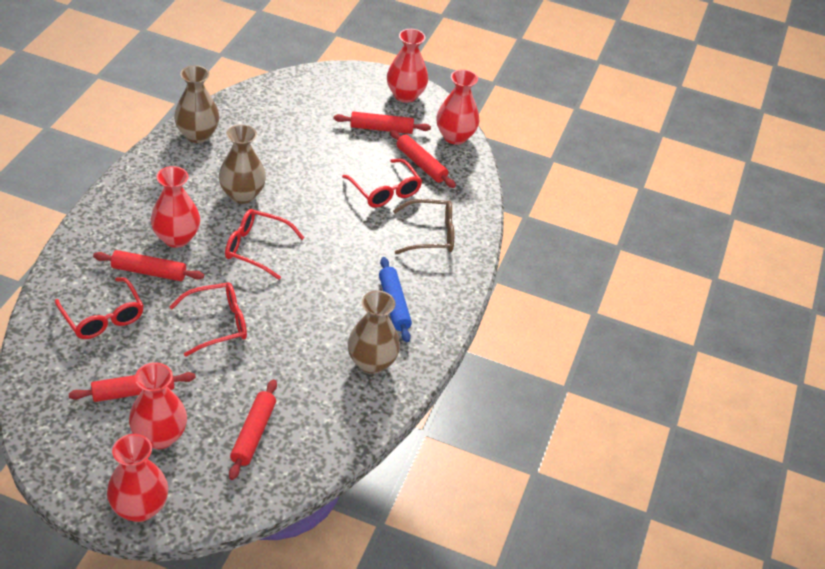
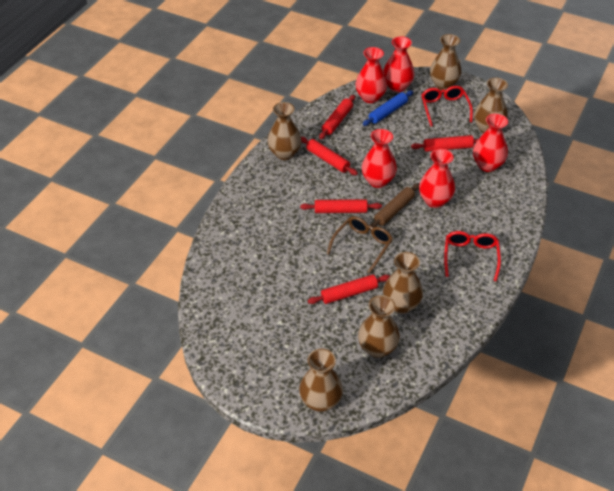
brown rolling pin: 0 -> 1
brown vase: 3 -> 6
red glasses: 4 -> 2

